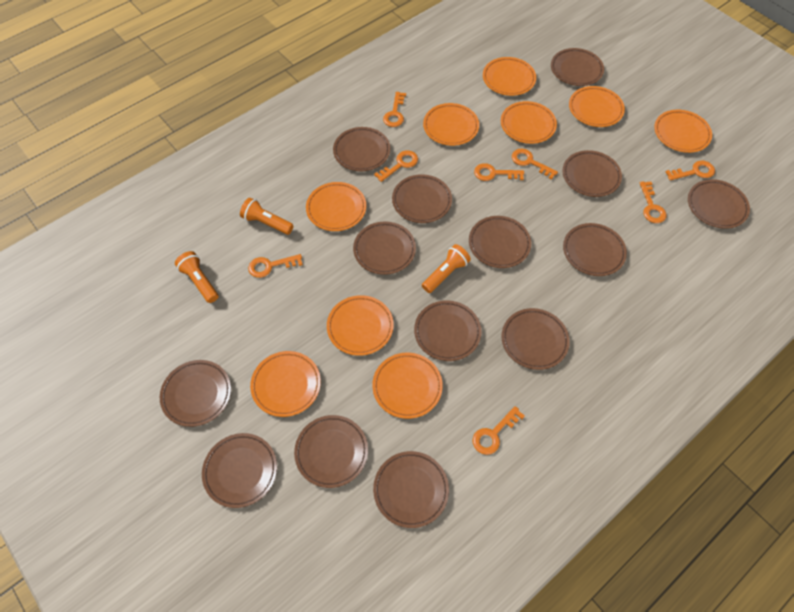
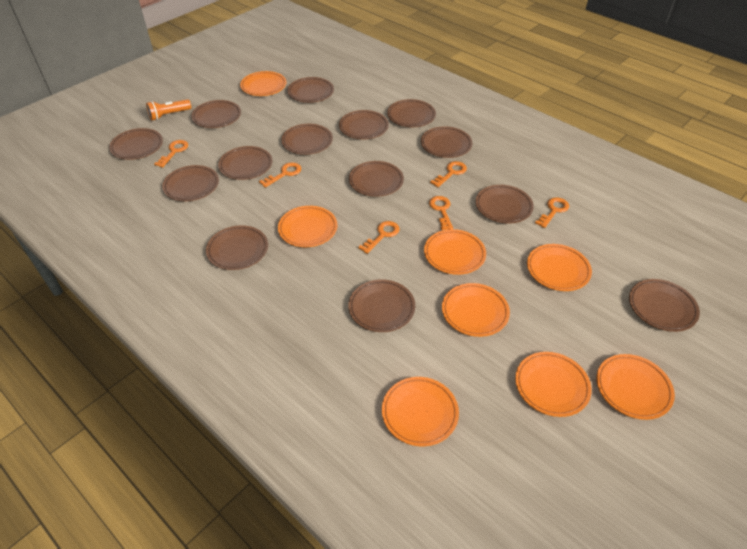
orange flashlight: 3 -> 1
orange key: 8 -> 6
orange plate: 9 -> 8

